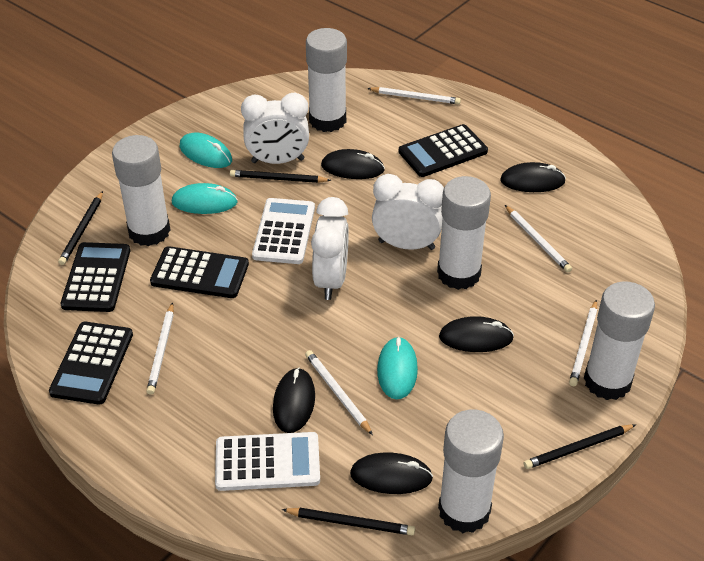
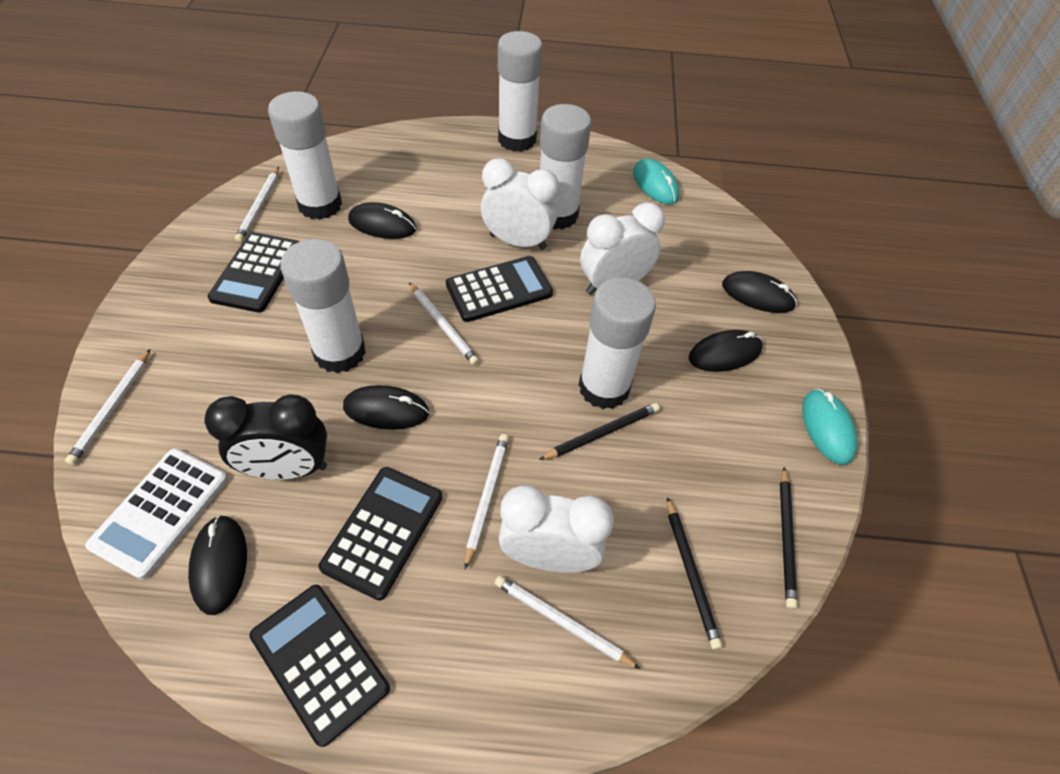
black clock: 0 -> 1
black pencil: 4 -> 3
turquoise mouse: 3 -> 2
white calculator: 2 -> 1

